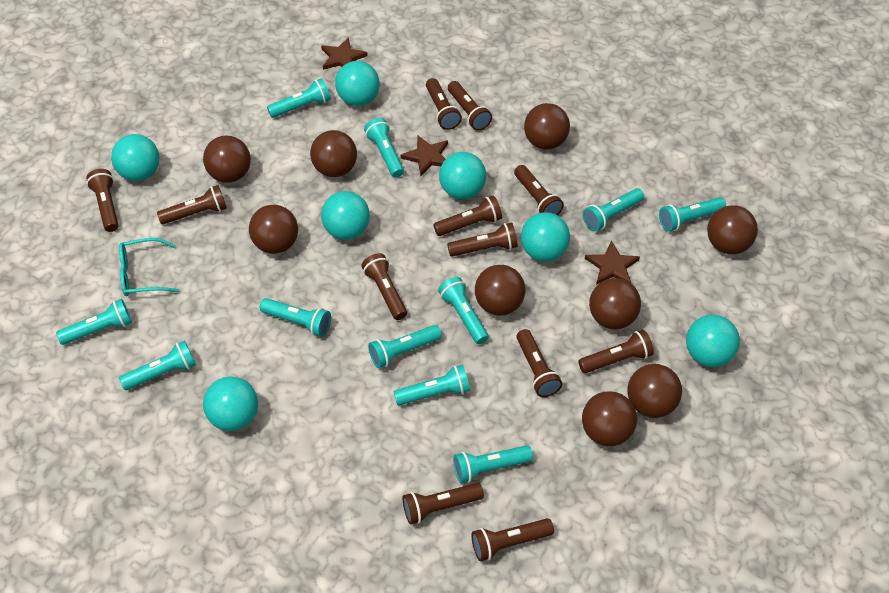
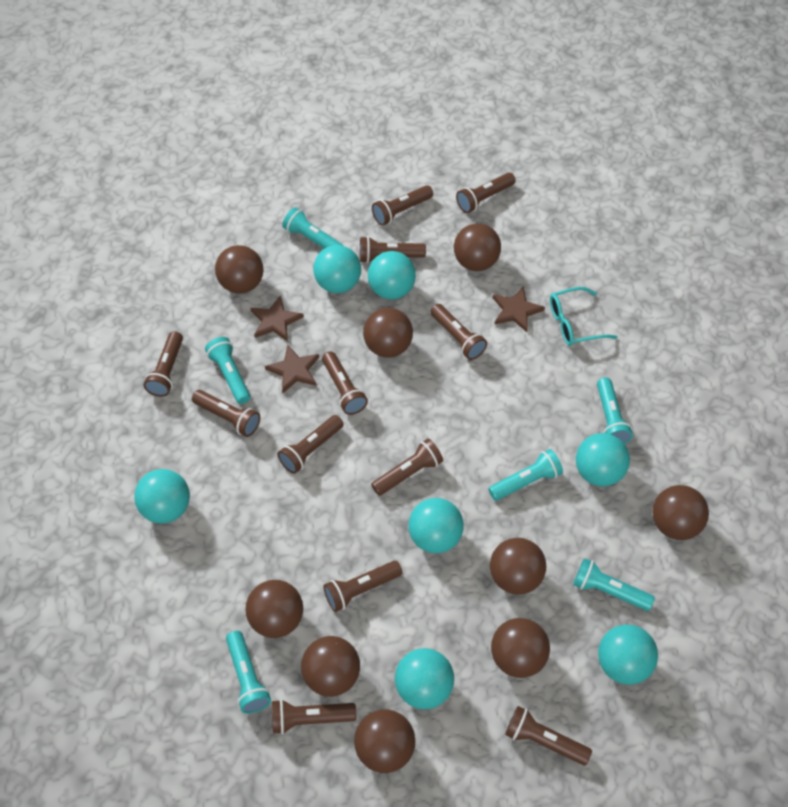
turquoise flashlight: 11 -> 6

